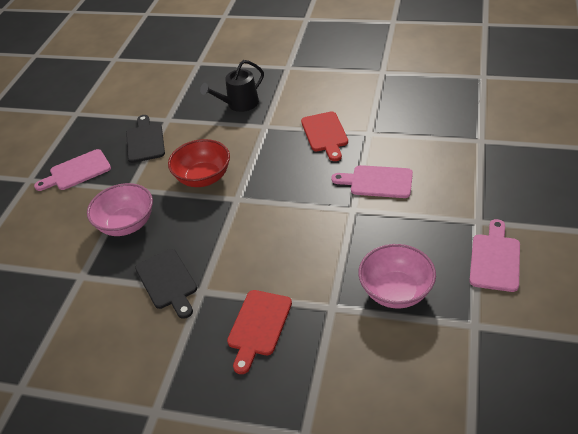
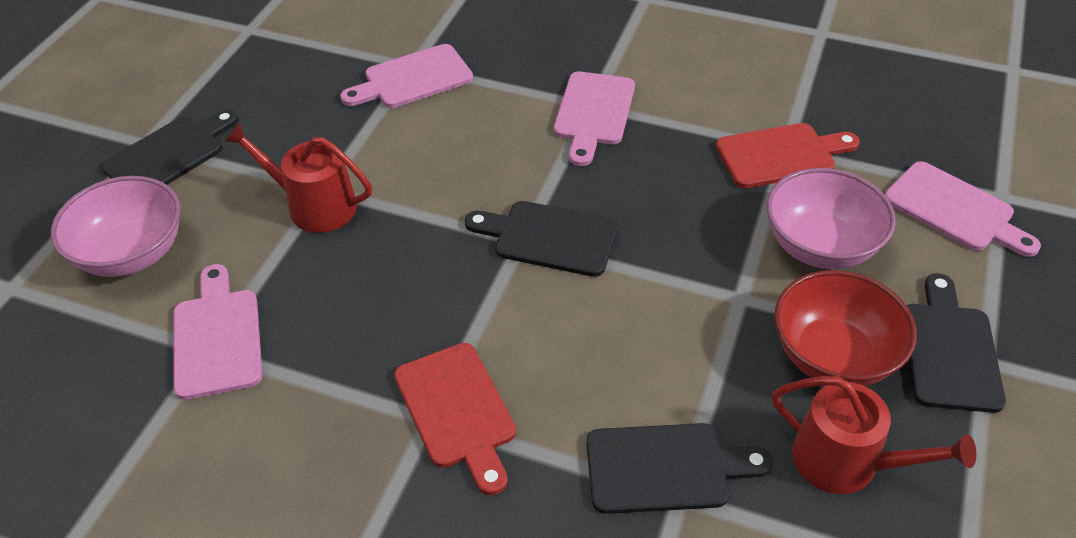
black cutting board: 2 -> 4
black watering can: 1 -> 0
pink cutting board: 3 -> 4
red watering can: 0 -> 2

